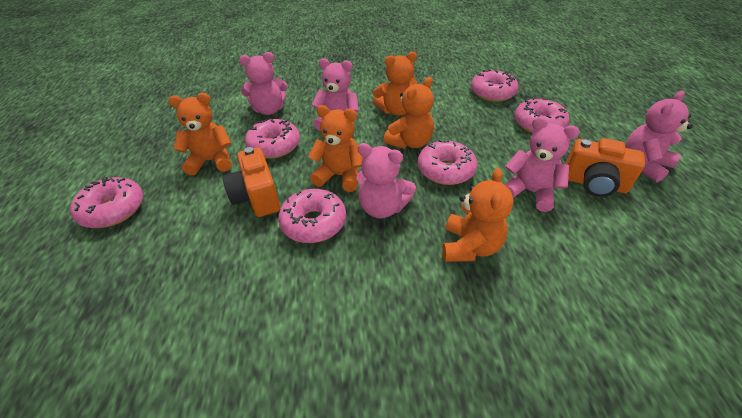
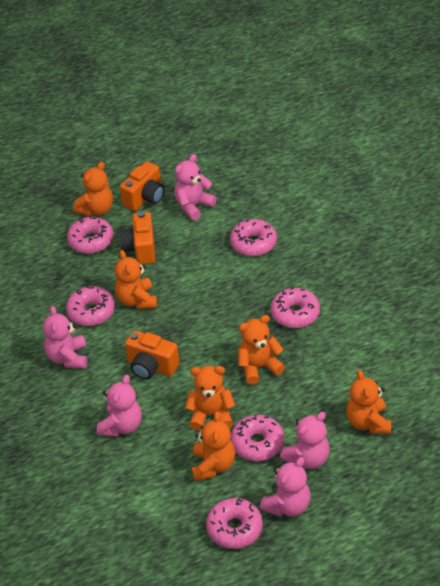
orange camera: 2 -> 3
orange teddy bear: 5 -> 6

